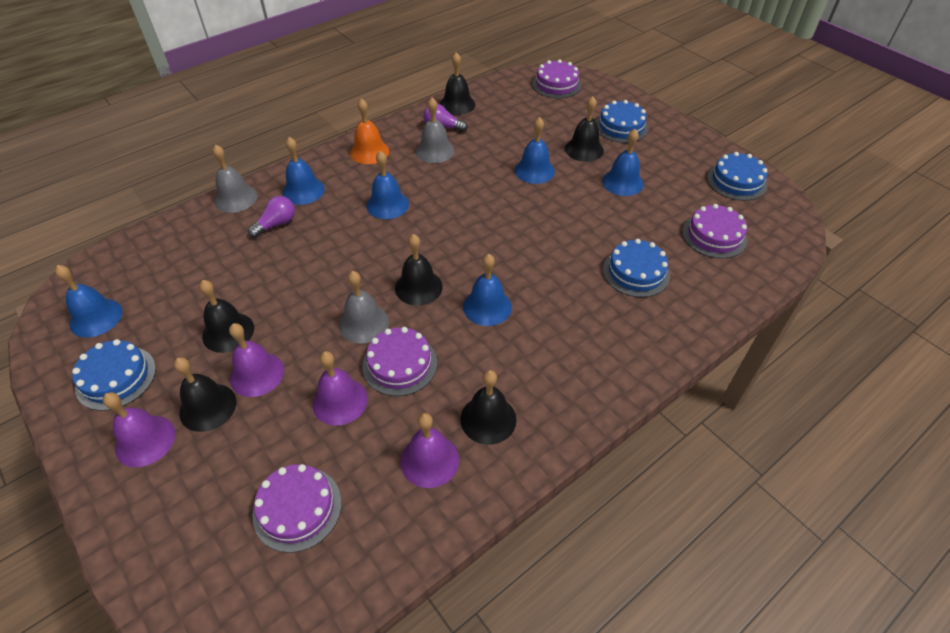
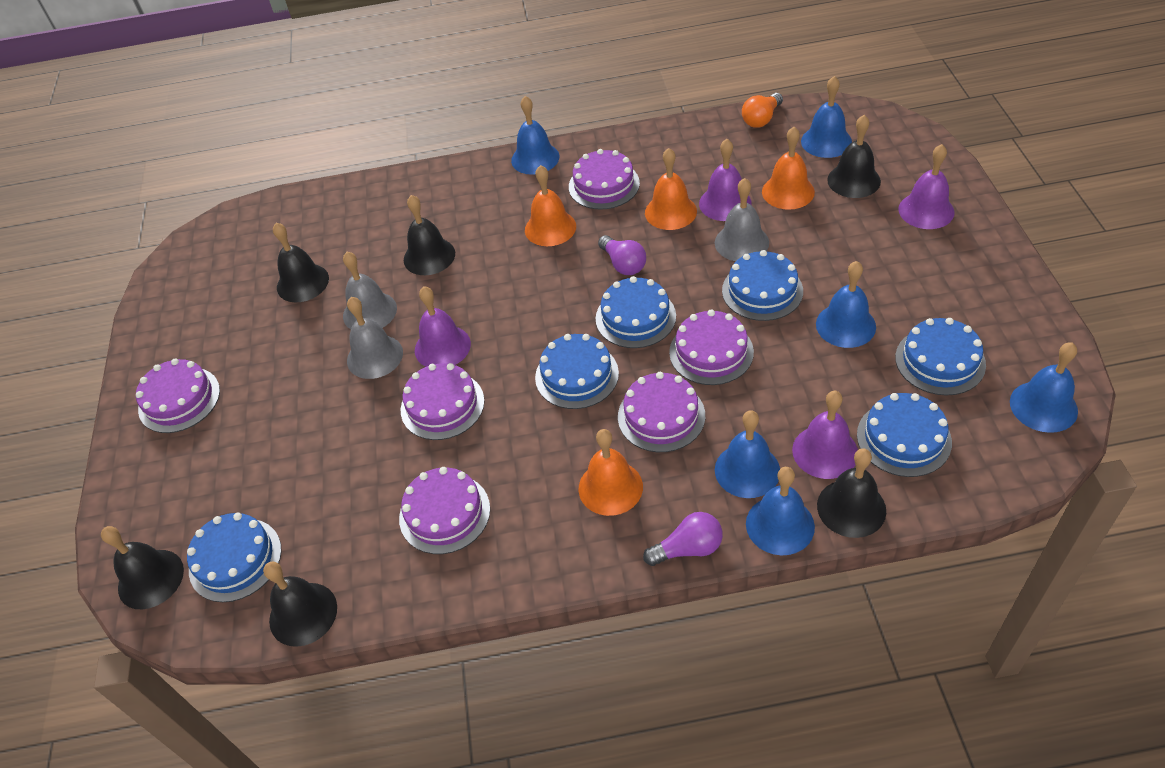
blue cake: 4 -> 6
orange bell: 1 -> 4
orange light bulb: 0 -> 1
purple cake: 4 -> 6

